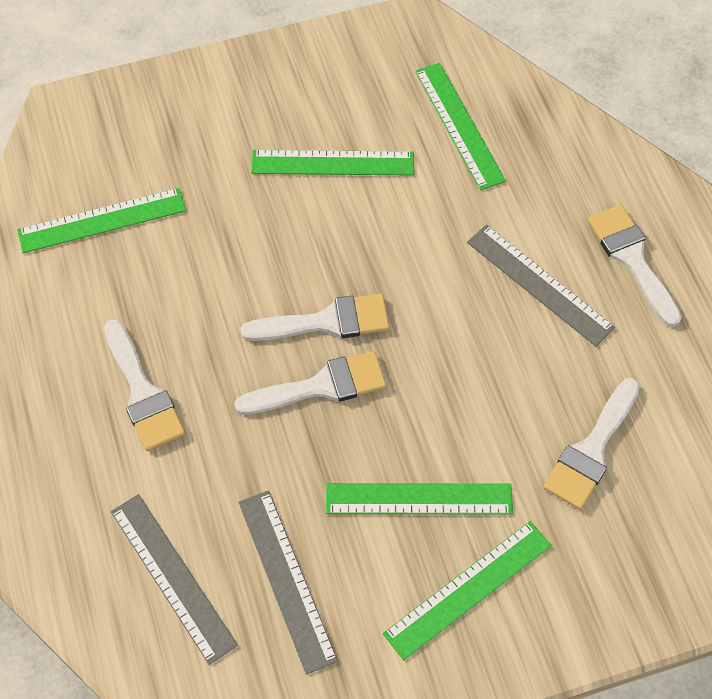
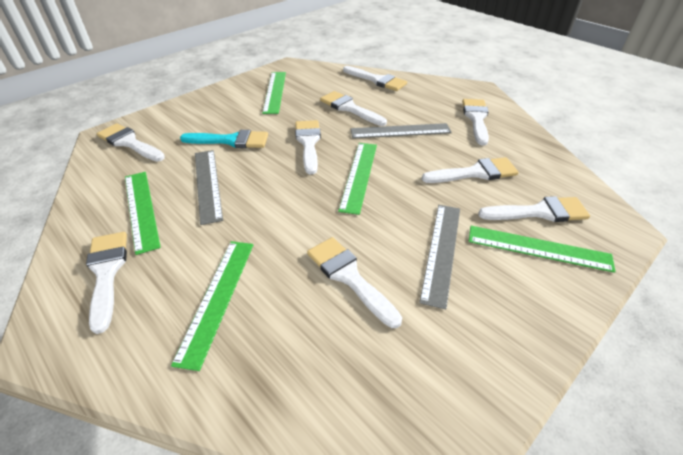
turquoise brush: 0 -> 1
white brush: 5 -> 9

